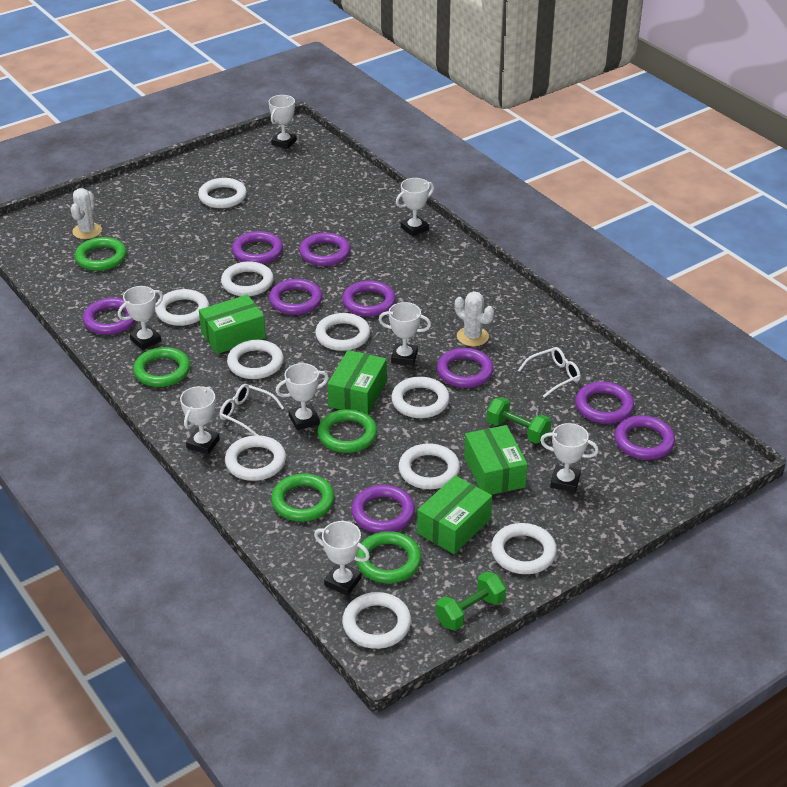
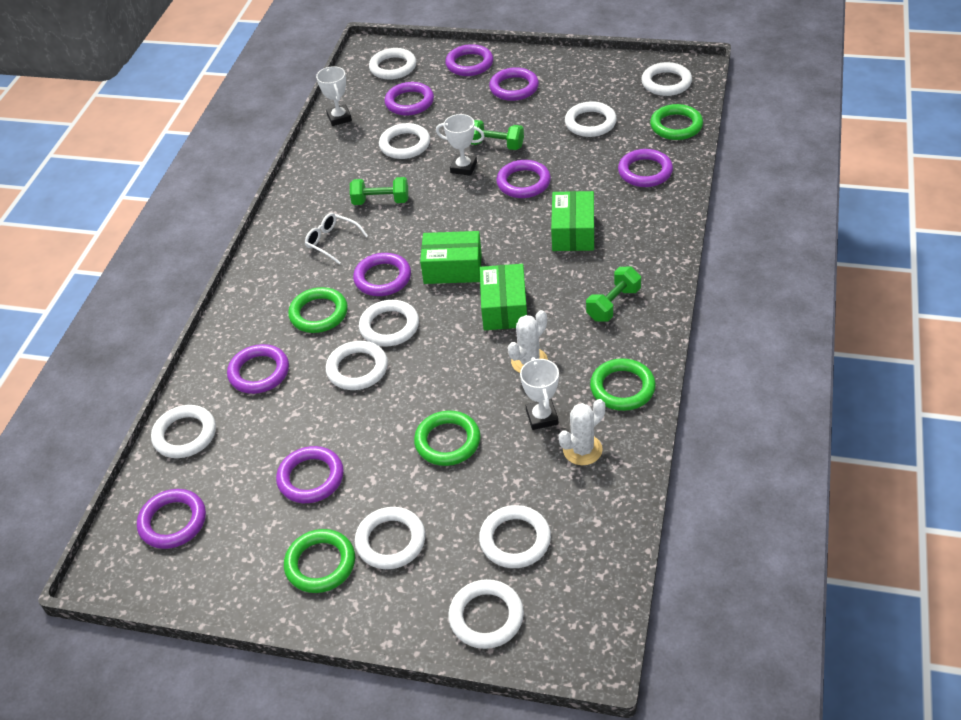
green box: 4 -> 3
green dumbbell: 2 -> 3
white glasses: 2 -> 1
white trophy: 8 -> 3

